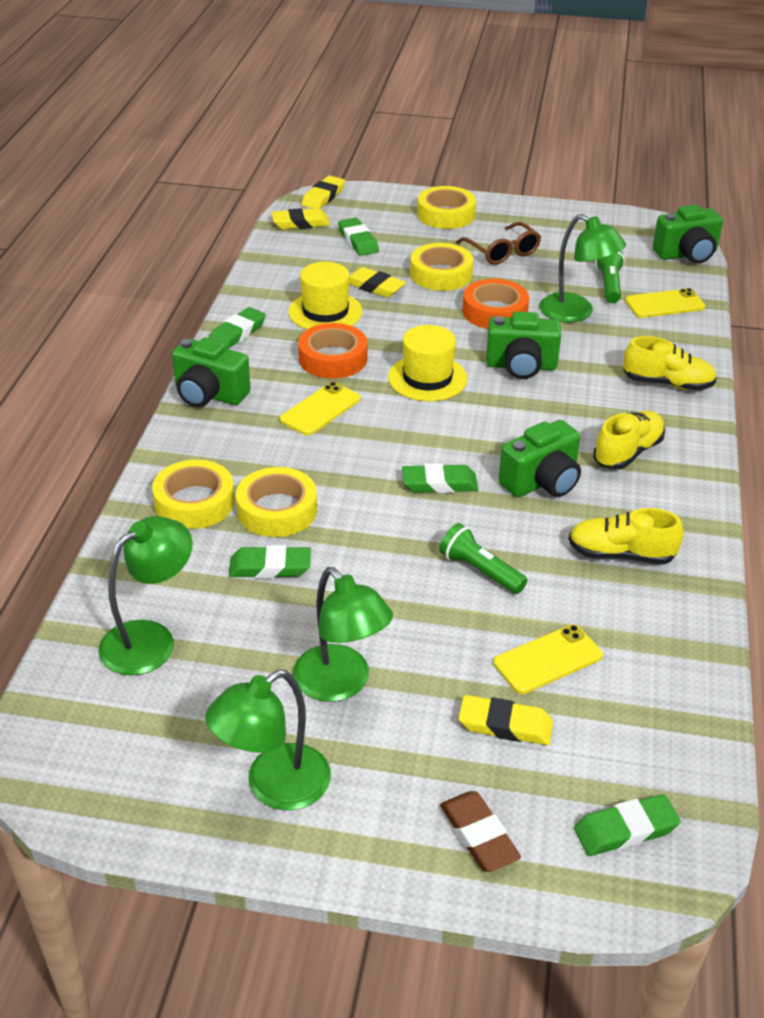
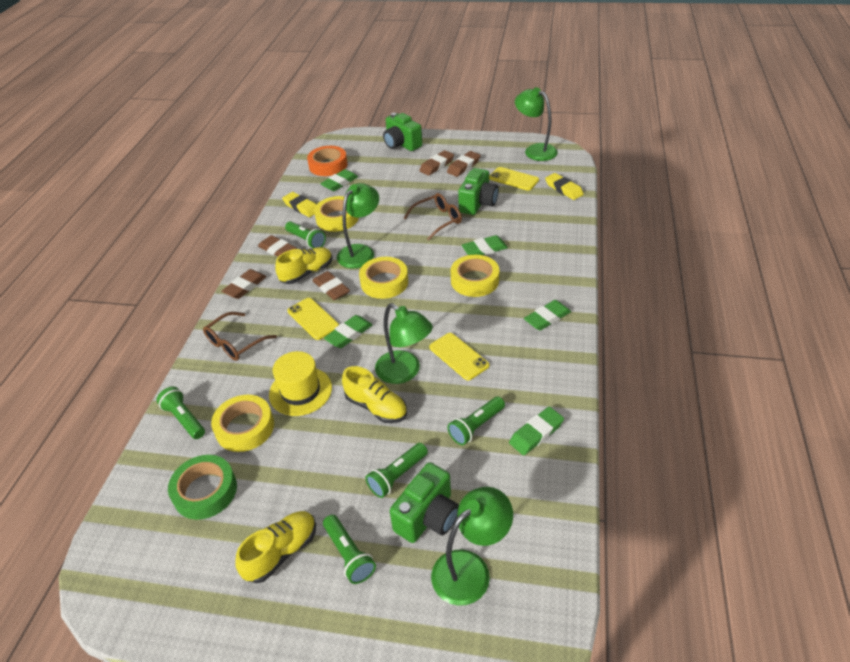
brown eraser: 1 -> 5
brown glasses: 1 -> 2
green camera: 4 -> 3
green flashlight: 2 -> 5
green tape: 0 -> 1
orange tape: 2 -> 1
yellow eraser: 4 -> 2
yellow hat: 2 -> 1

